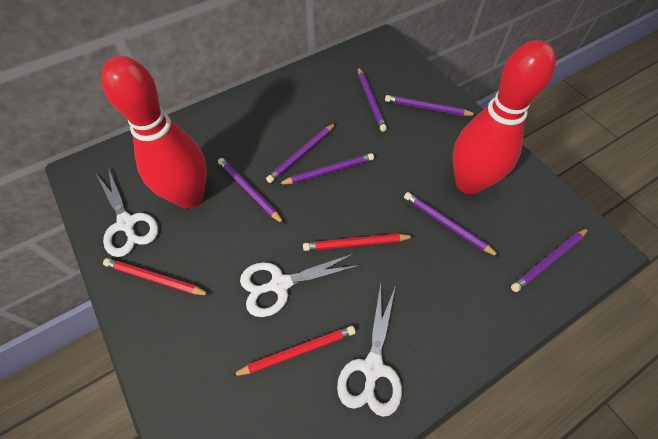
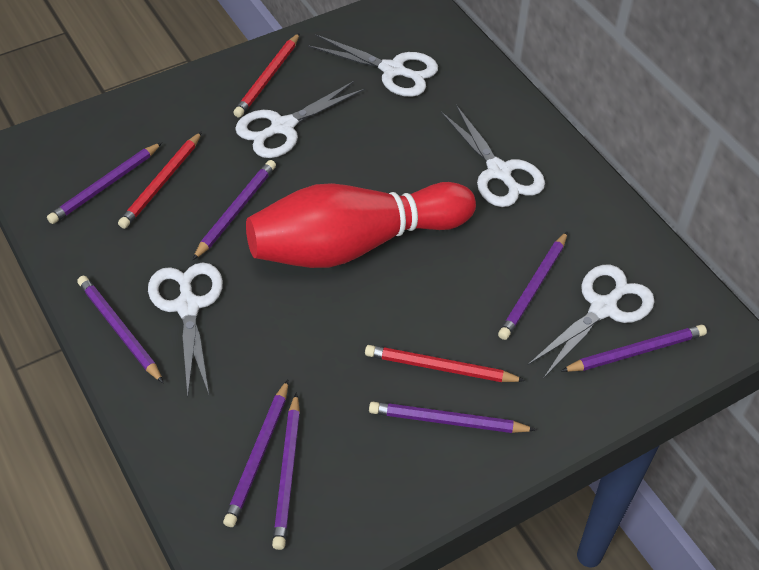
purple pencil: 7 -> 8
red bowling pin: 2 -> 1
white scissors: 3 -> 5

